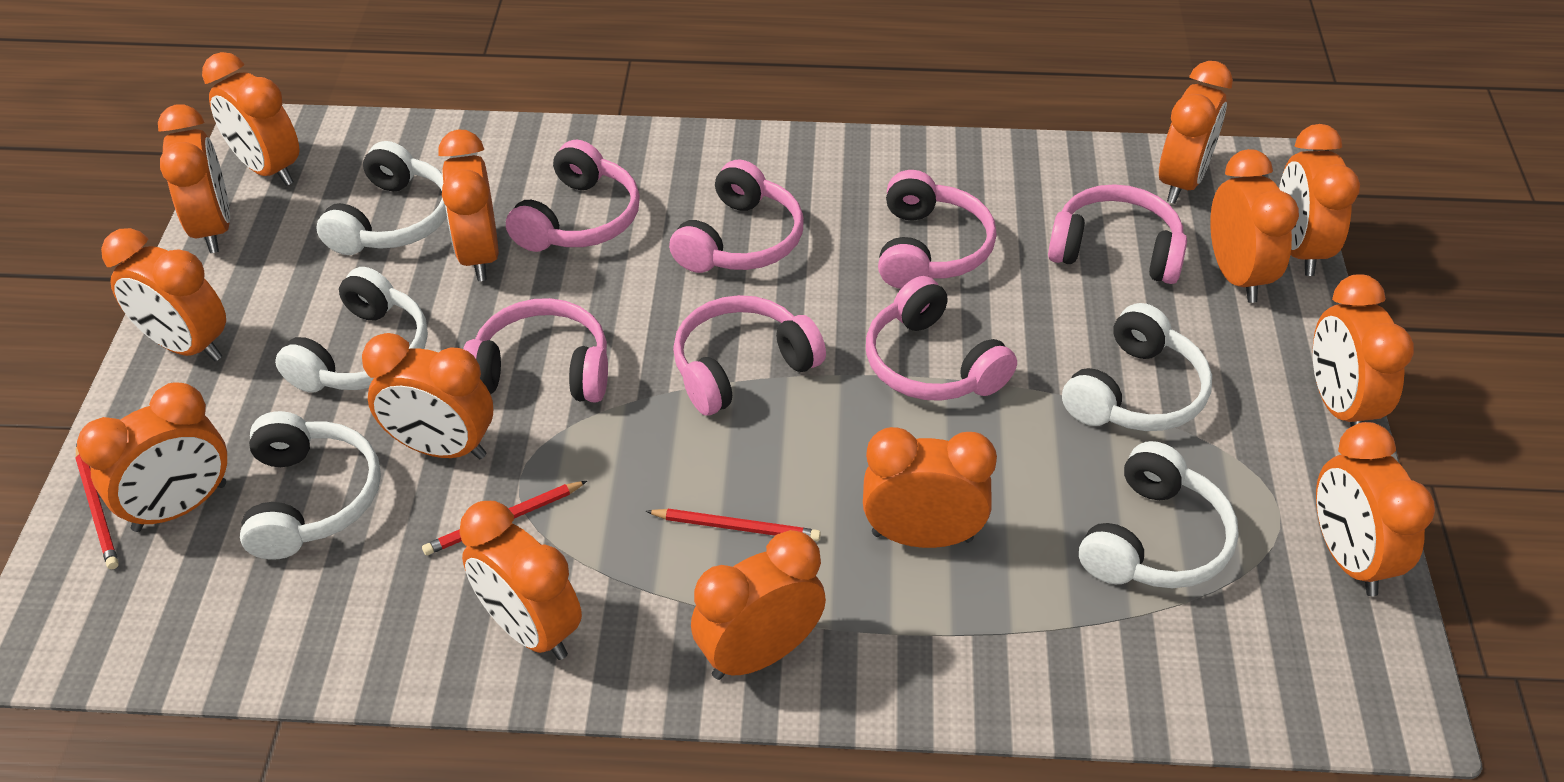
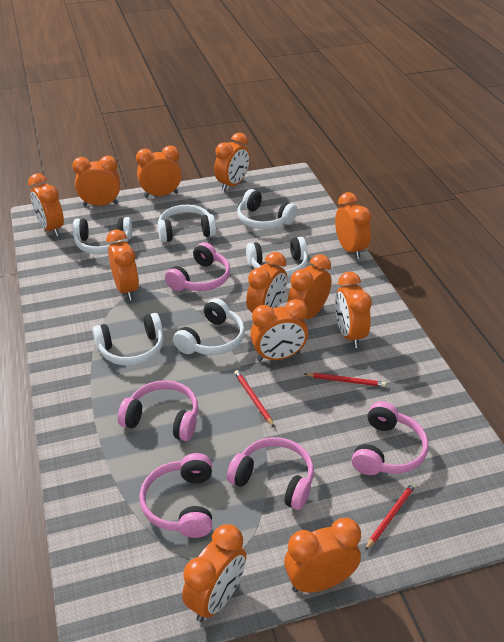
orange clock: 14 -> 12
pink headphones: 7 -> 5
white headphones: 5 -> 6

